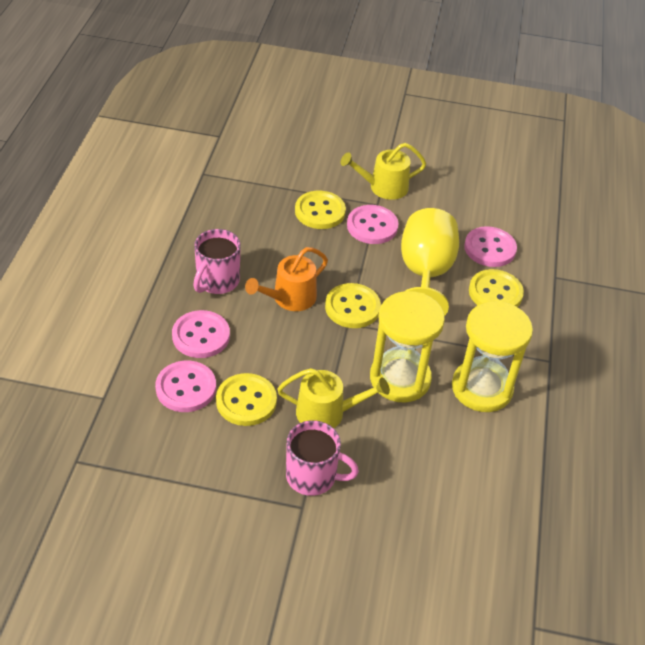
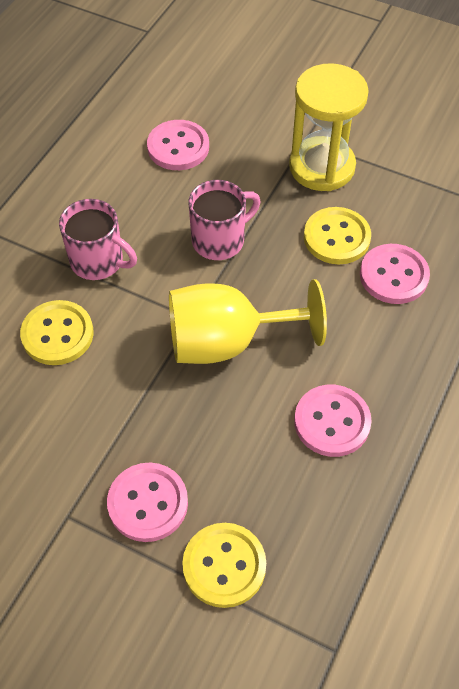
orange watering can: 1 -> 0
yellow button: 4 -> 3
yellow hourglass: 2 -> 1
yellow watering can: 2 -> 0

